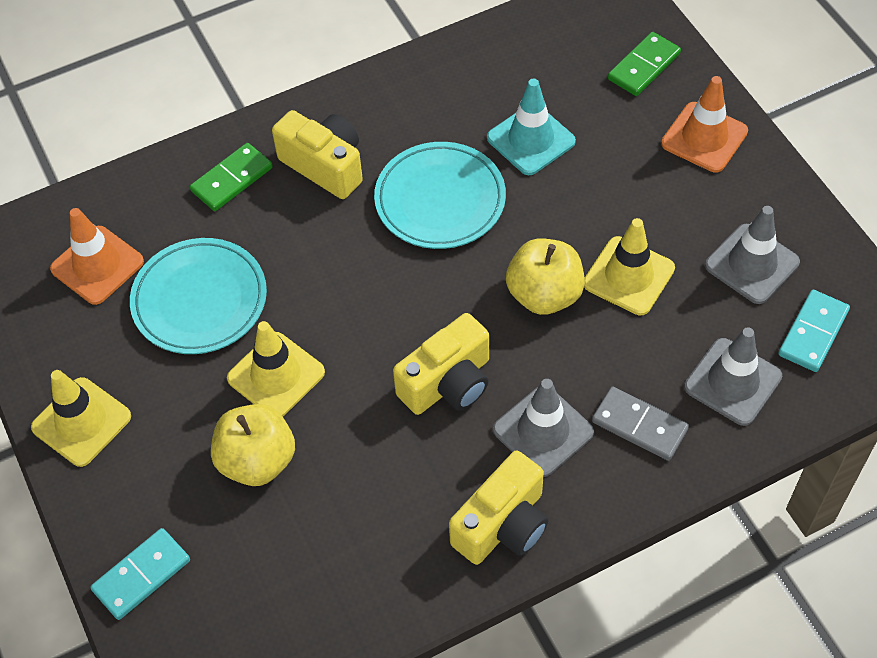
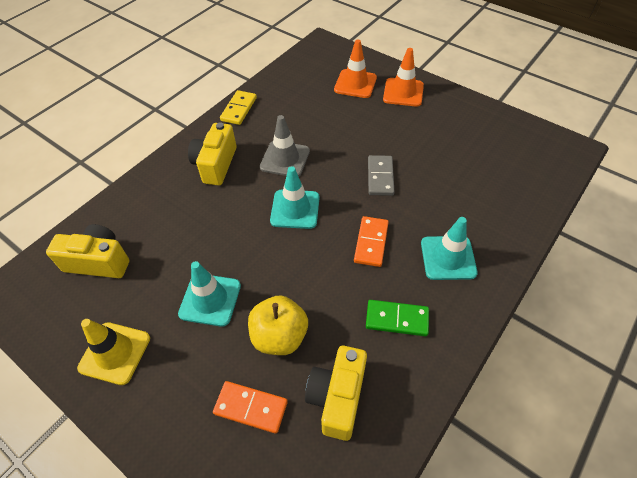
green domino: 2 -> 1
grey traffic cone: 3 -> 1
orange domino: 0 -> 2
turquoise domino: 2 -> 0
turquoise plate: 2 -> 0
turquoise traffic cone: 1 -> 3
yellow apple: 2 -> 1
yellow domino: 0 -> 1
yellow traffic cone: 3 -> 1

